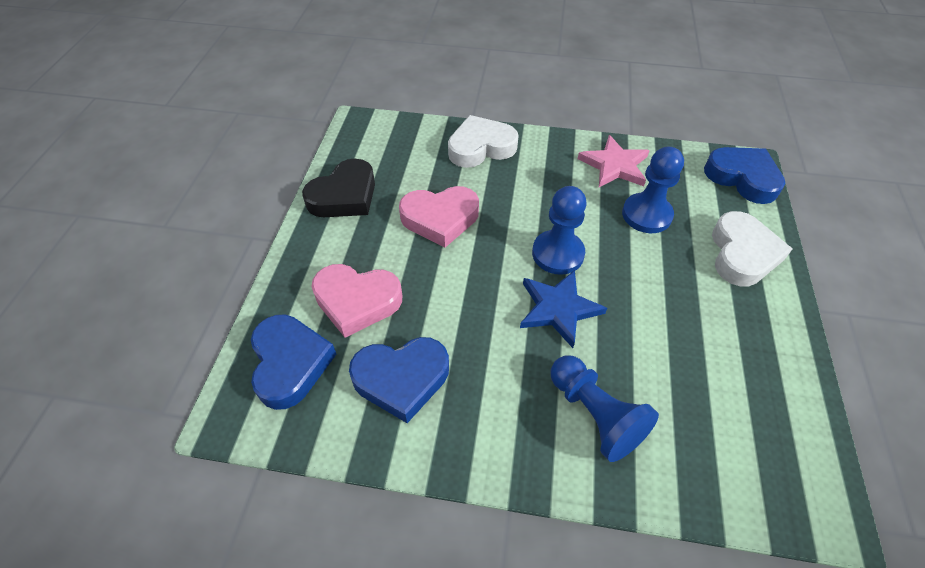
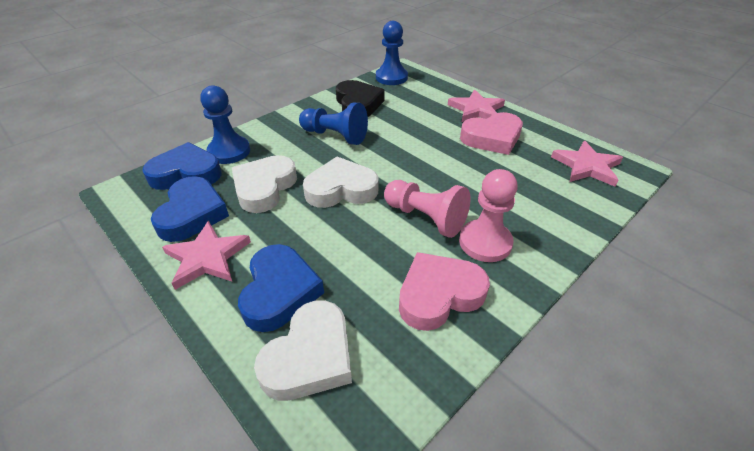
blue star: 1 -> 0
pink pawn: 0 -> 2
pink star: 1 -> 3
white heart: 2 -> 3

